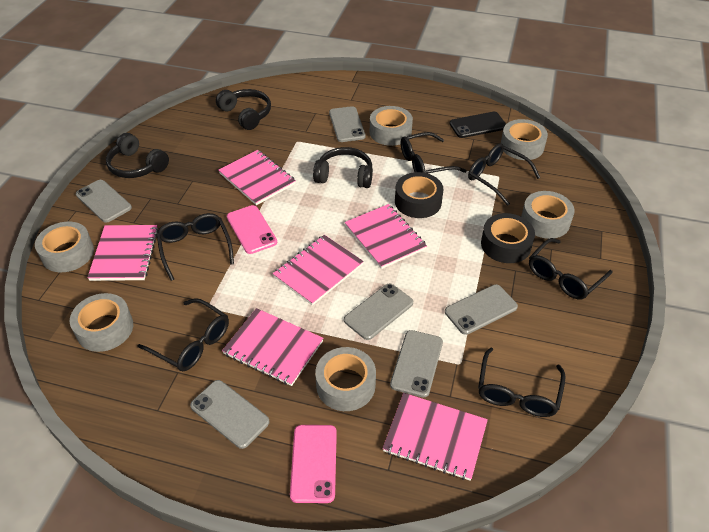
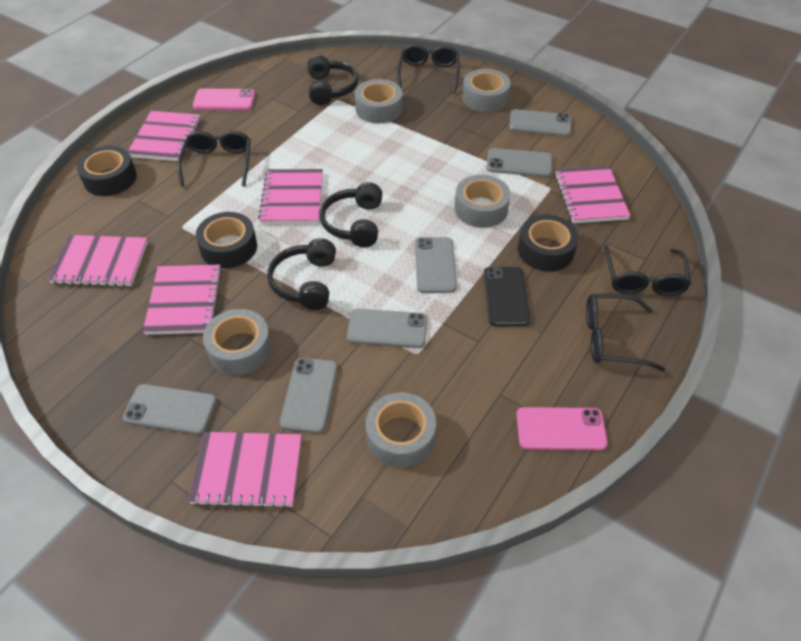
black glasses: 6 -> 4
black tape: 2 -> 3
grey tape: 6 -> 5

